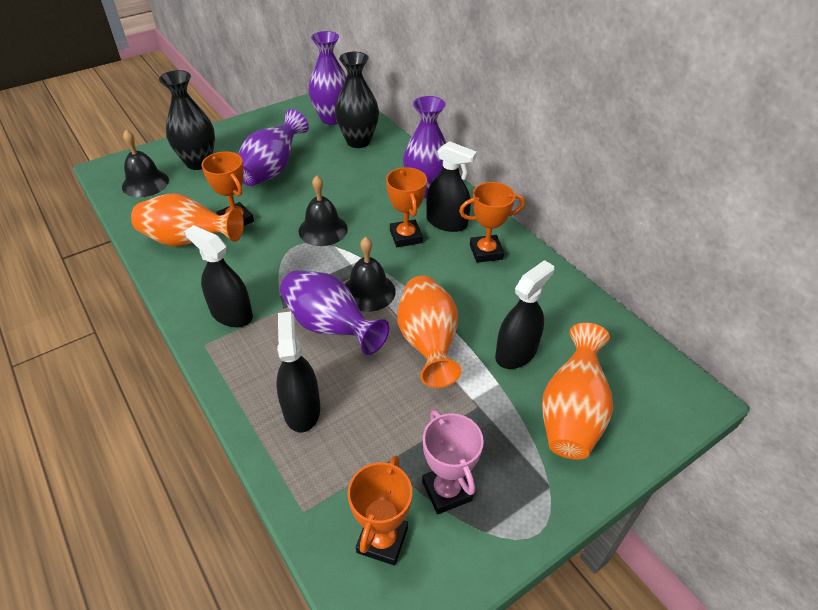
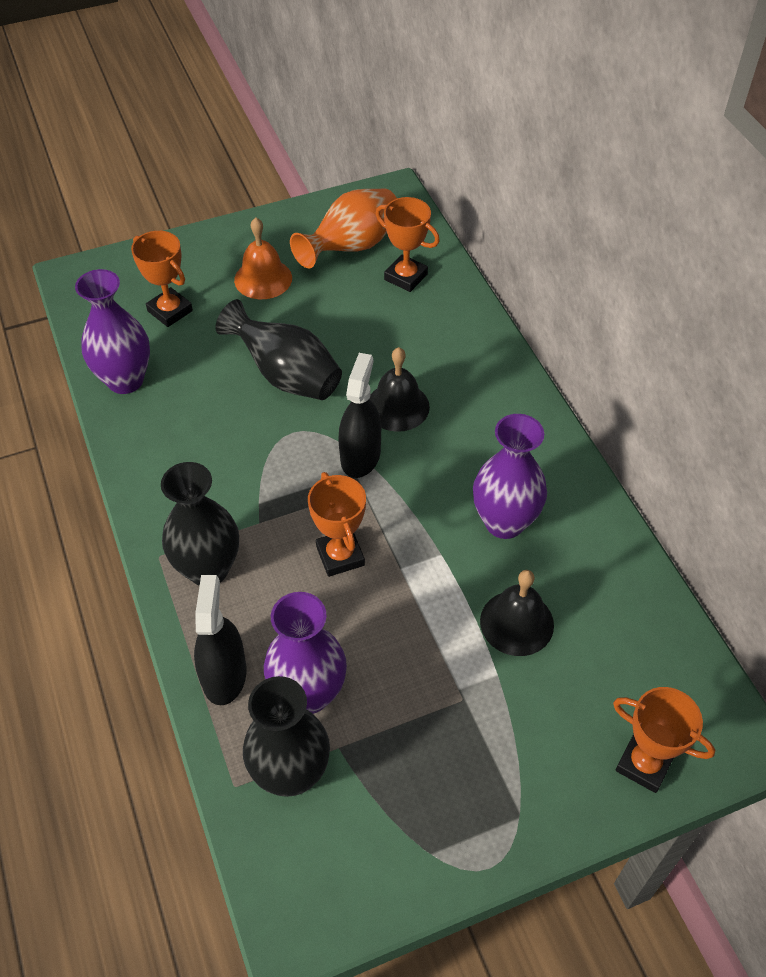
black bell: 3 -> 2
black spray bottle: 4 -> 2
black vase: 2 -> 3
orange bell: 0 -> 1
orange vase: 3 -> 1
pink trophy: 1 -> 0
purple vase: 4 -> 3

